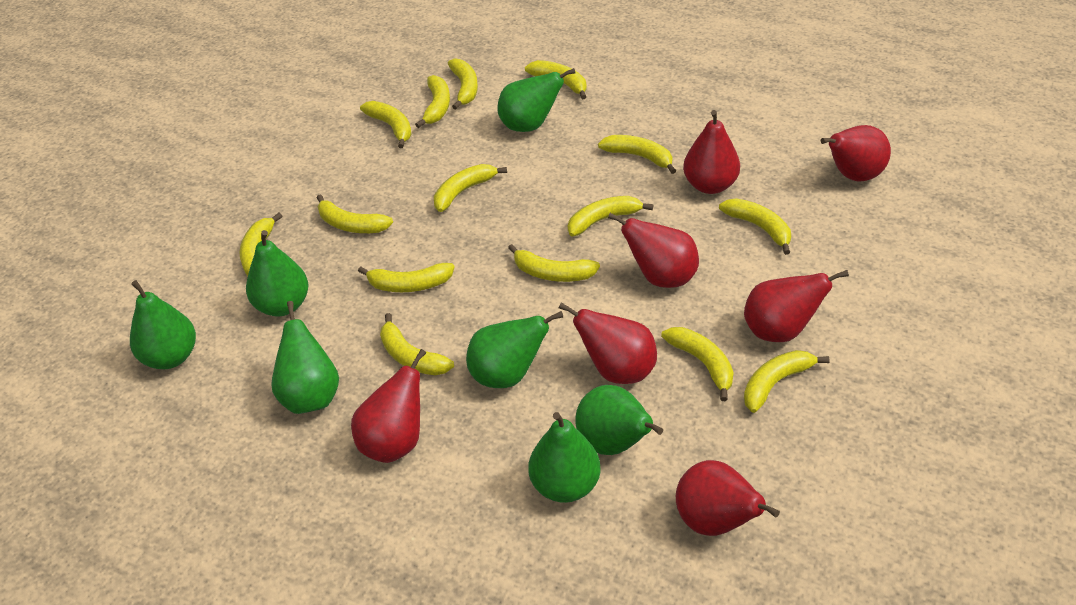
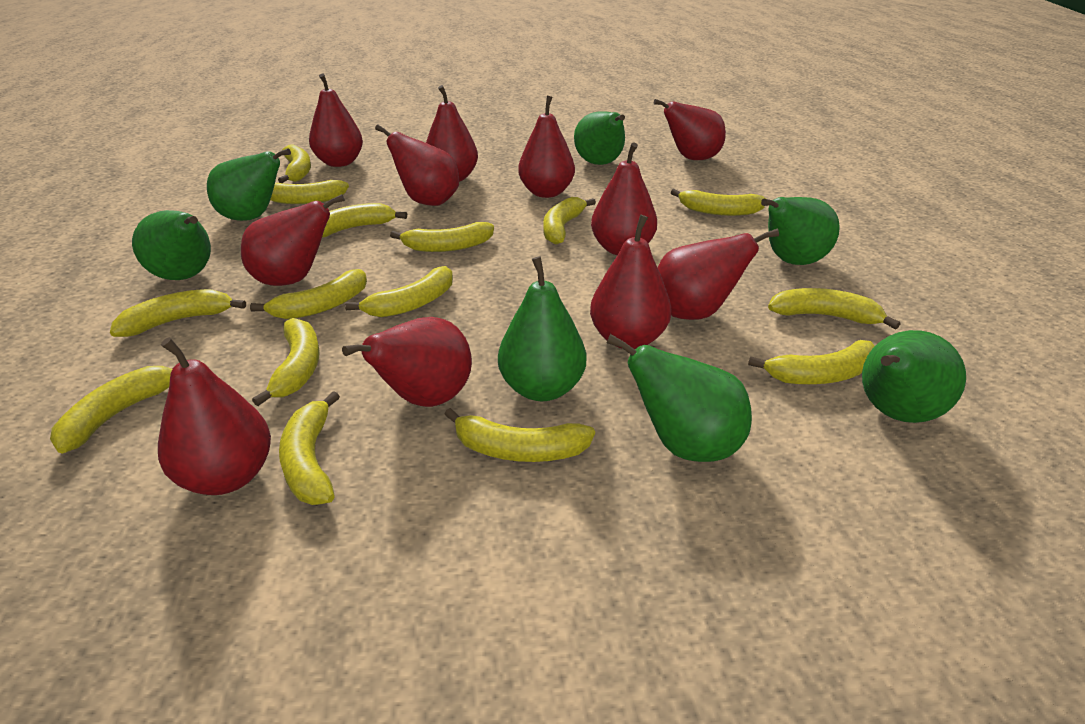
red pear: 7 -> 11

